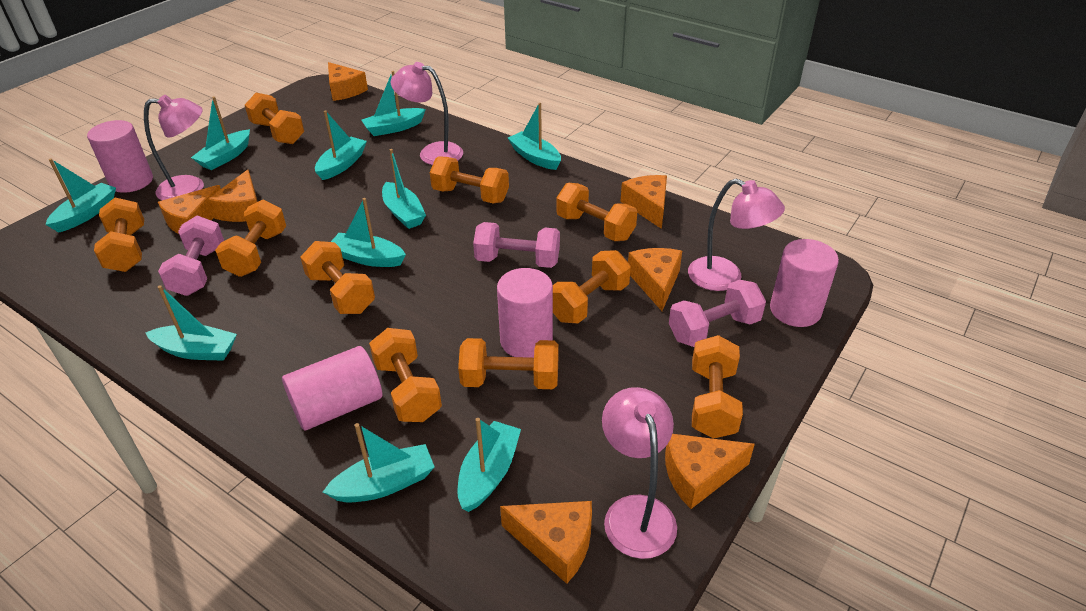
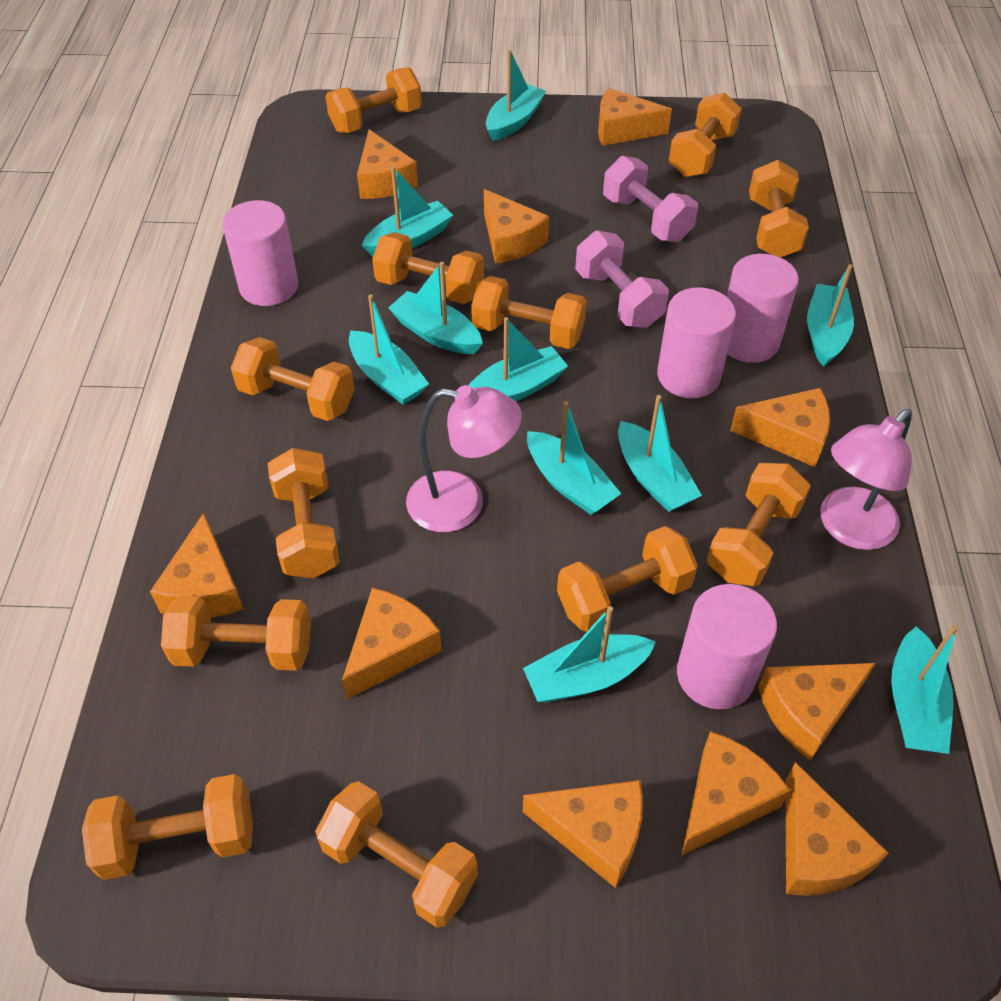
orange cheese: 7 -> 10
orange dumbbell: 10 -> 12
pink dumbbell: 3 -> 2
pink lamp: 4 -> 2

